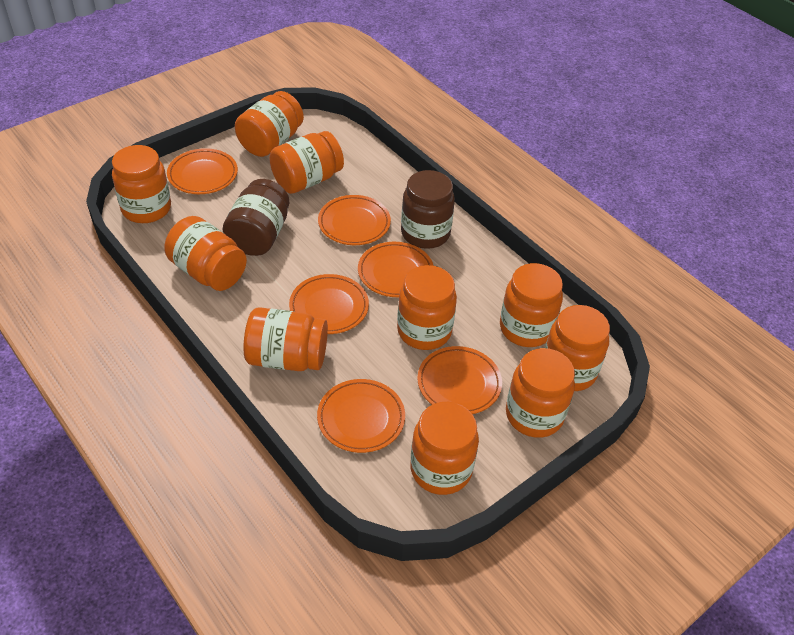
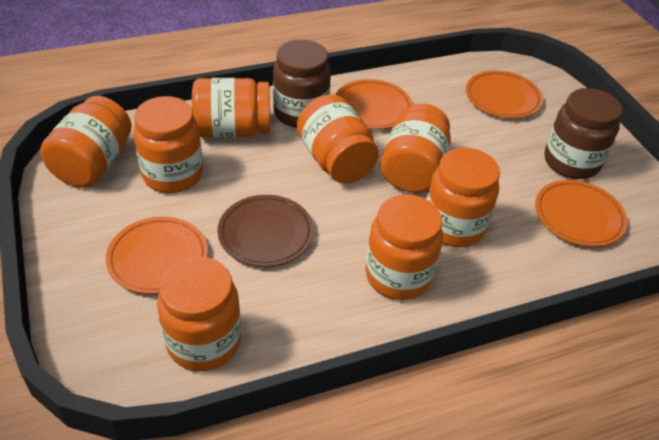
brown plate: 0 -> 1
orange jar: 10 -> 8
orange plate: 6 -> 4

